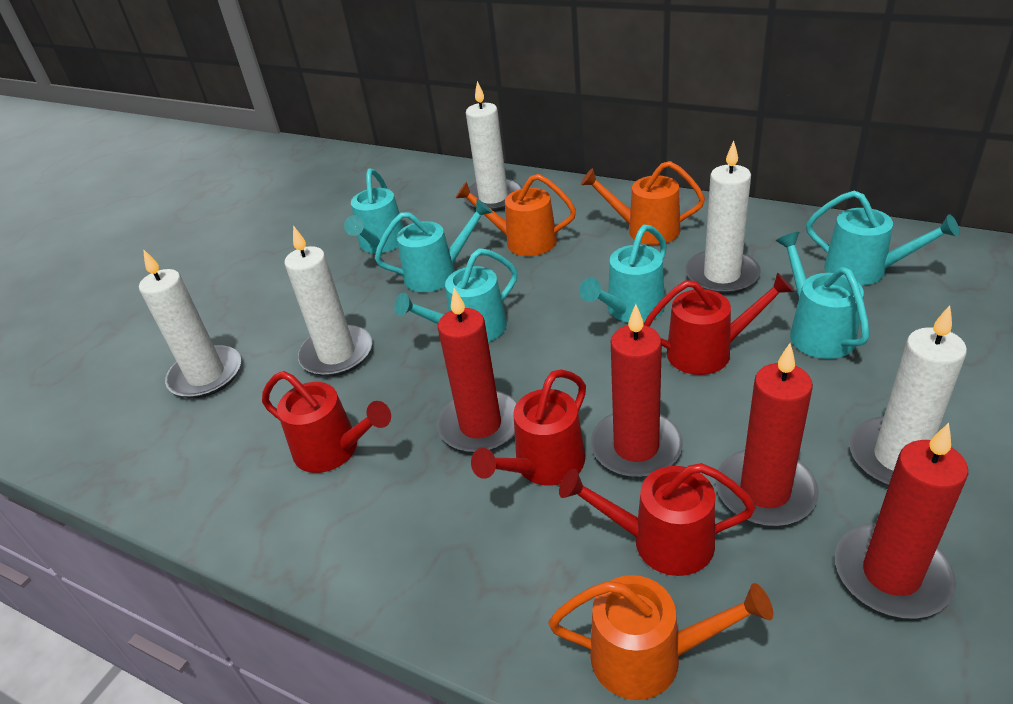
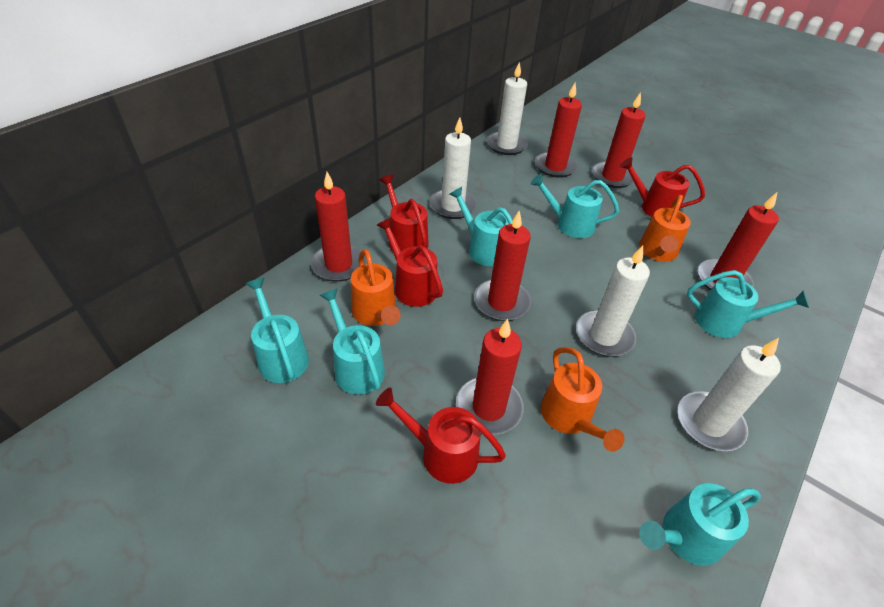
red candle: 4 -> 6
white candle: 5 -> 4

